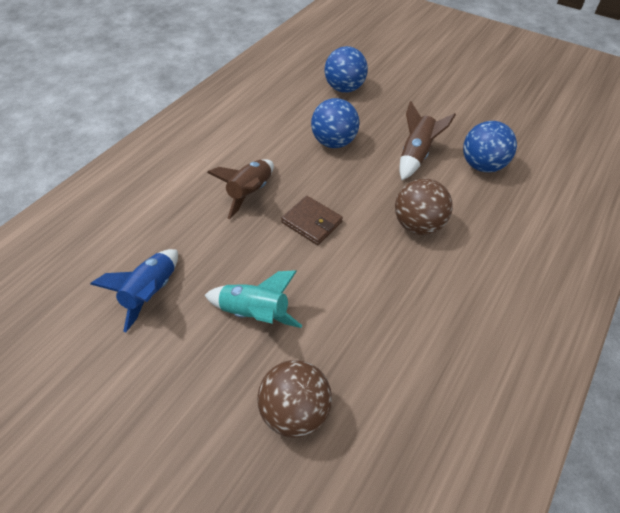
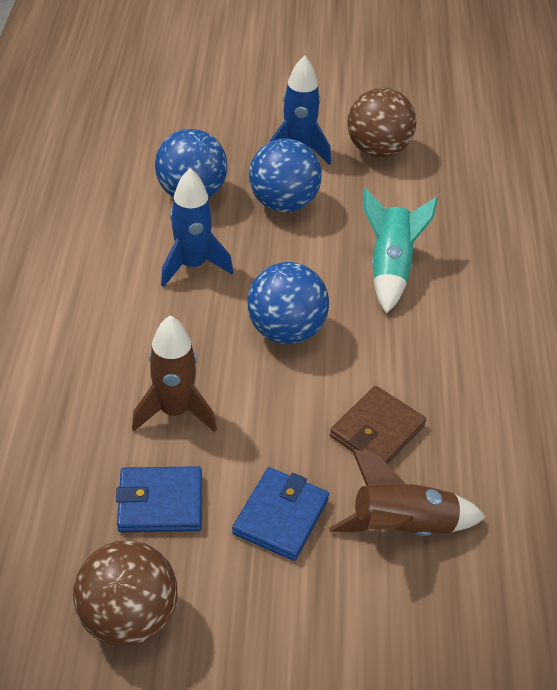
blue rocket: 1 -> 2
blue wallet: 0 -> 2

